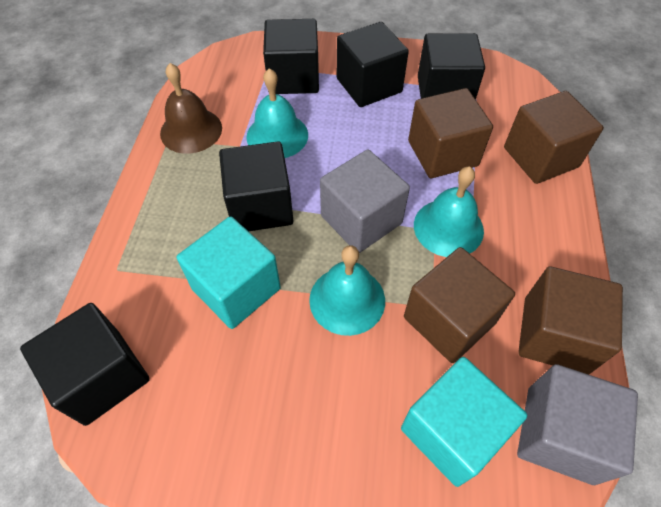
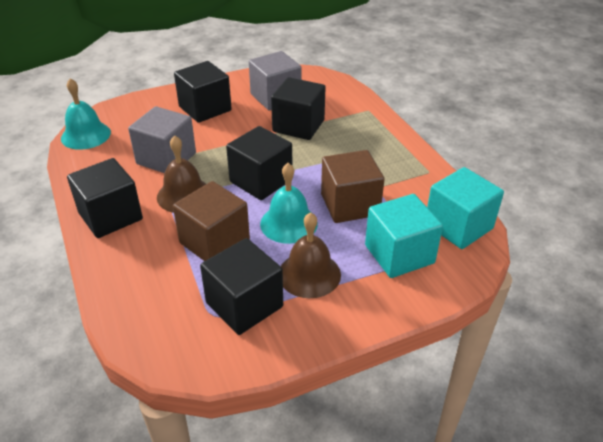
brown bell: 1 -> 2
brown cube: 4 -> 2
turquoise bell: 3 -> 2

